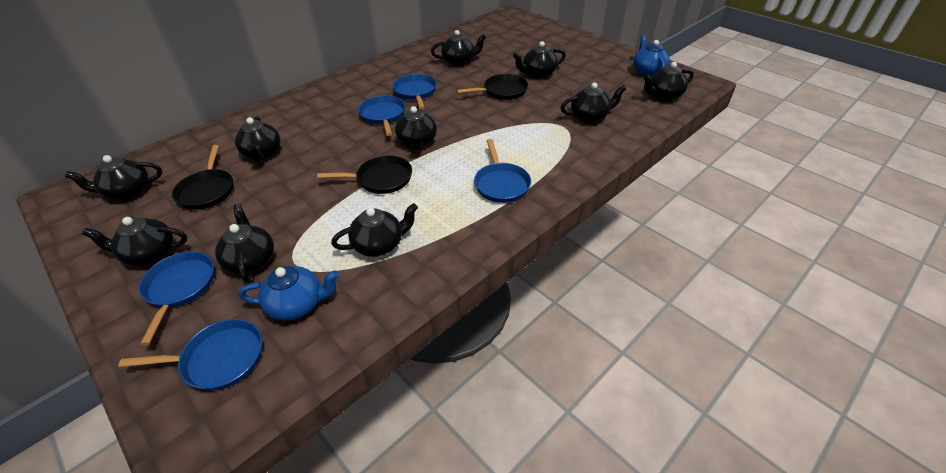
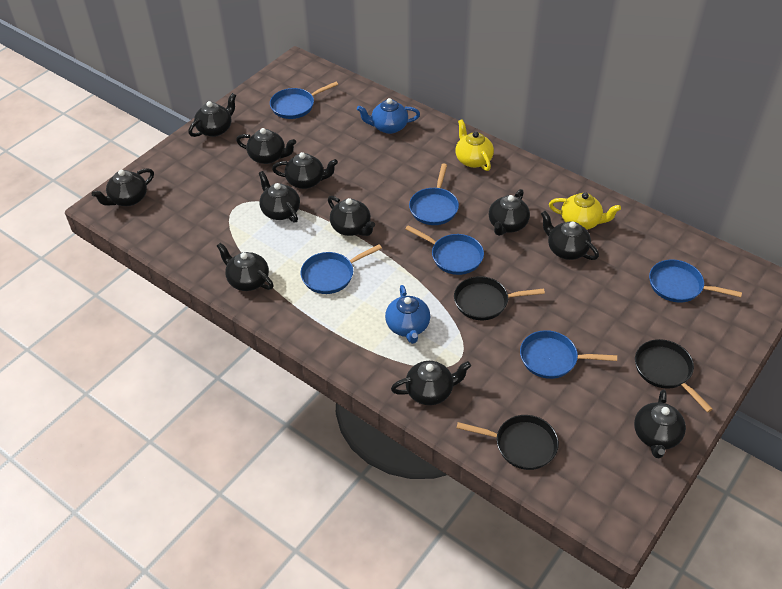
black teapot: 10 -> 11
blue pan: 5 -> 6
yellow teapot: 0 -> 2

